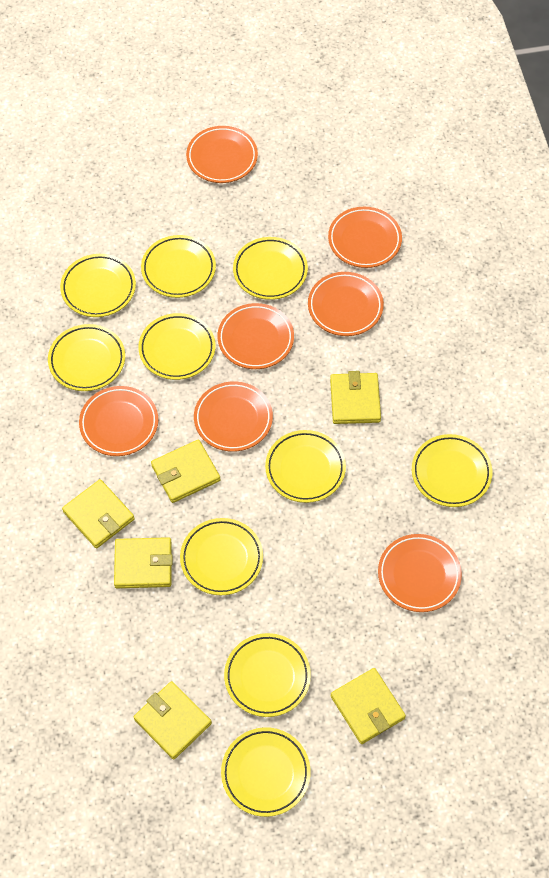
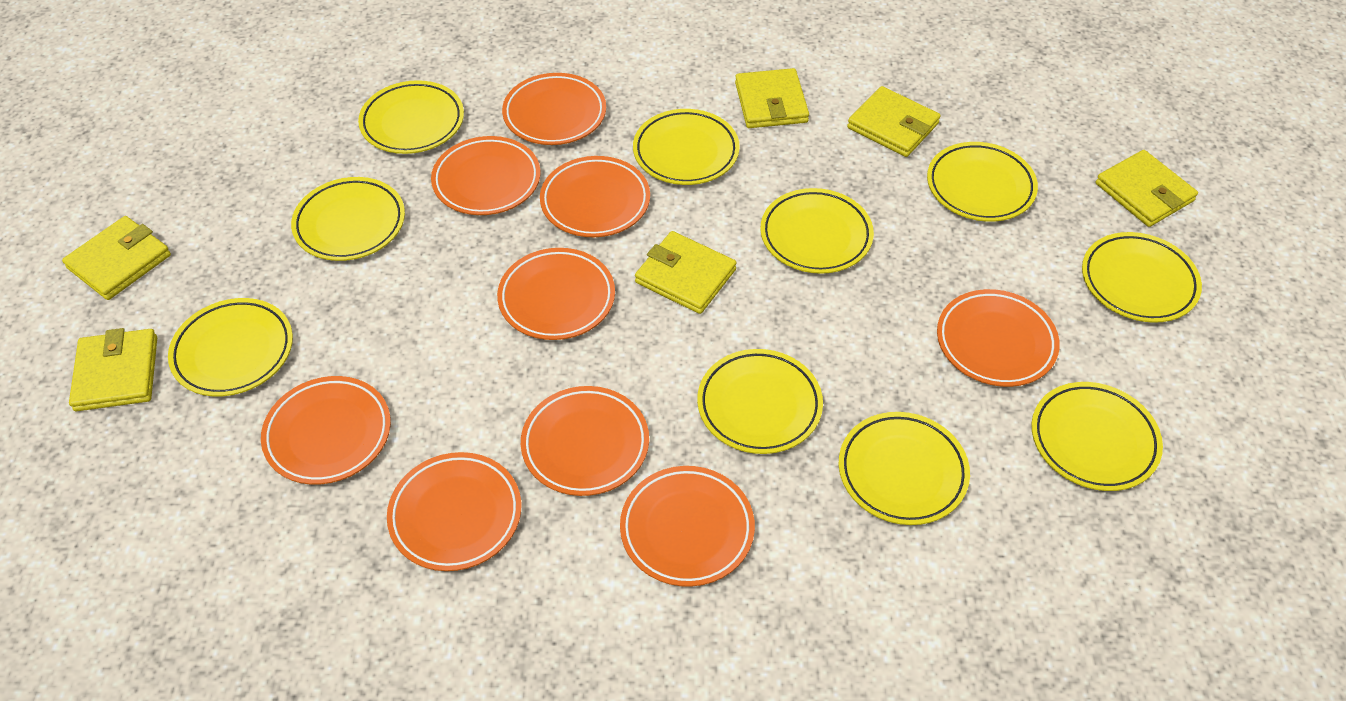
orange plate: 7 -> 9

